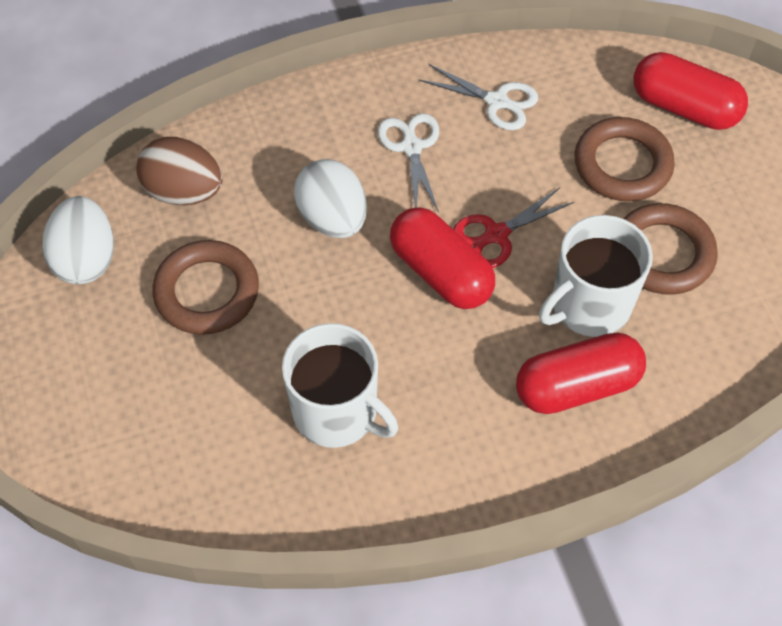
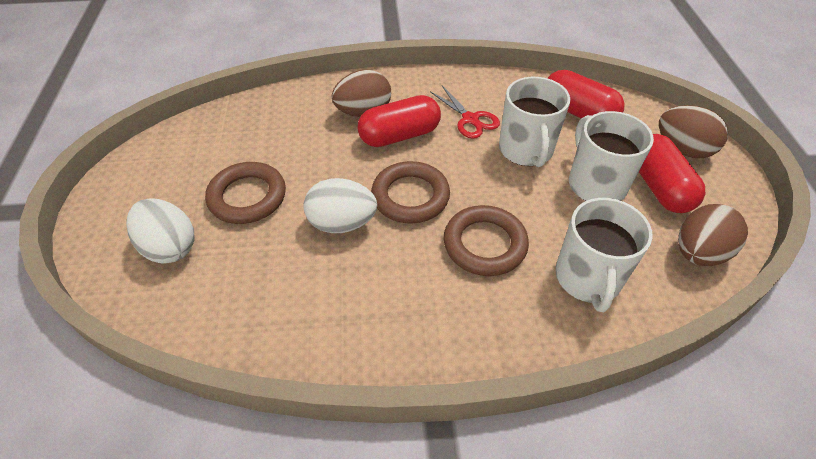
brown egg: 1 -> 3
white mug: 2 -> 3
white scissors: 2 -> 0

